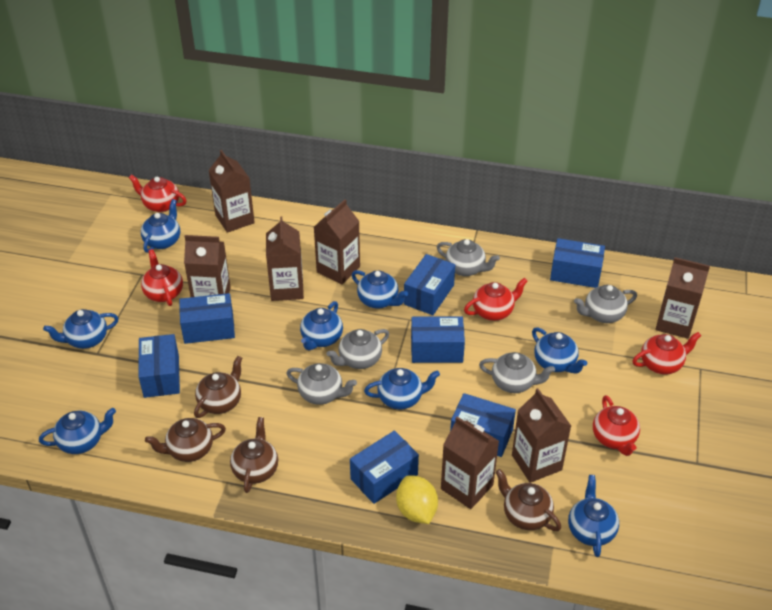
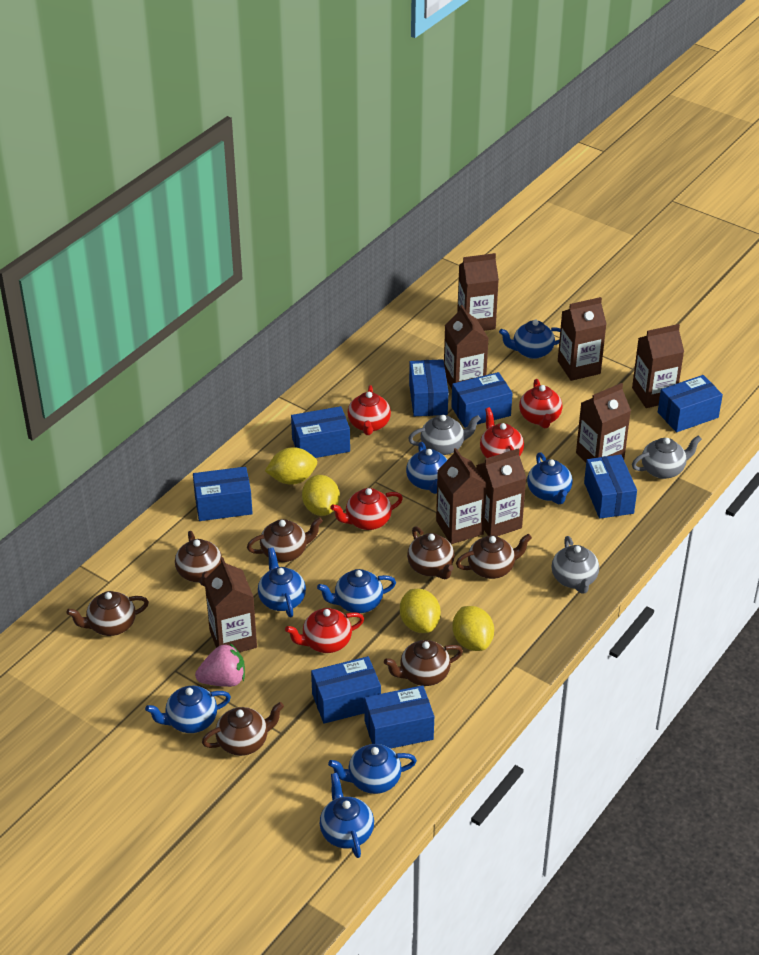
blue box: 7 -> 8
brown carton: 7 -> 8
brown teapot: 4 -> 7
grey teapot: 5 -> 3
pink strawberry: 0 -> 1
yellow lemon: 1 -> 4

